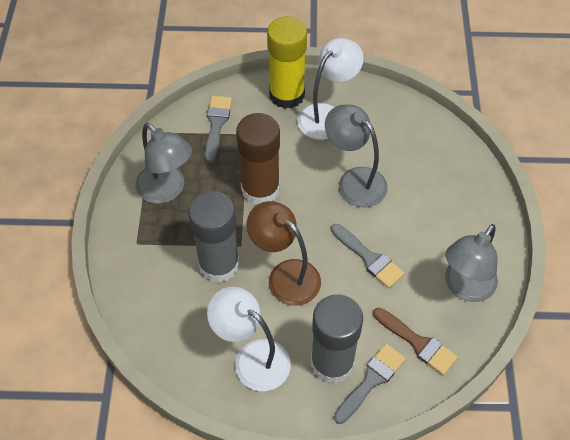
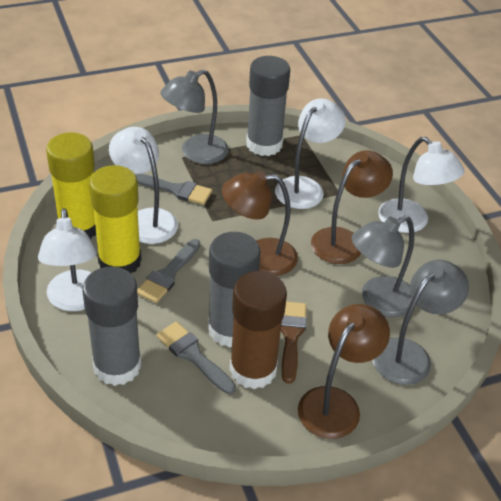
brown lamp: 1 -> 3
grey glue stick: 2 -> 3
white lamp: 2 -> 4
yellow glue stick: 1 -> 2

